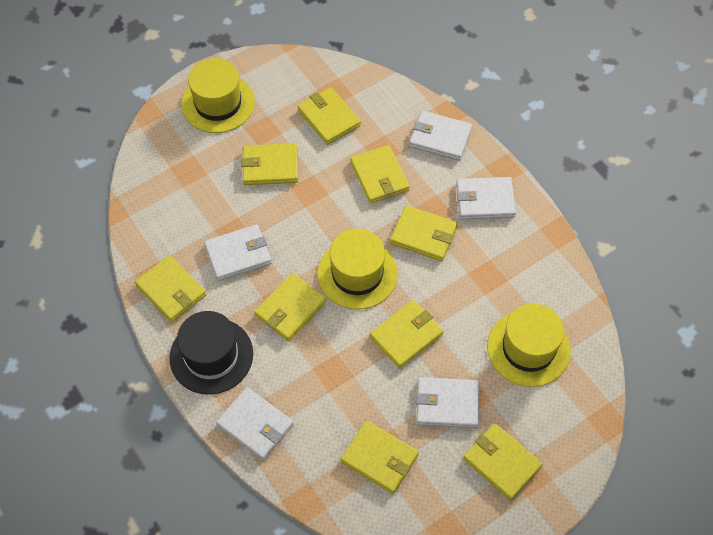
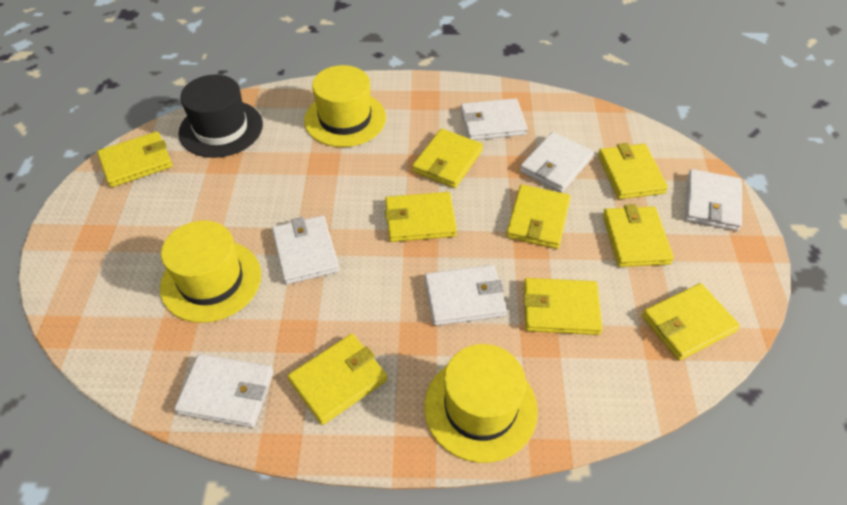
white wallet: 5 -> 6

